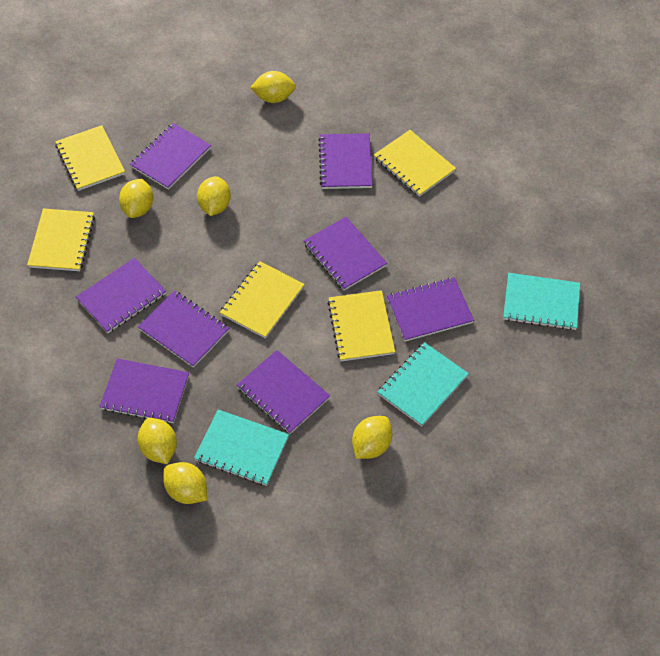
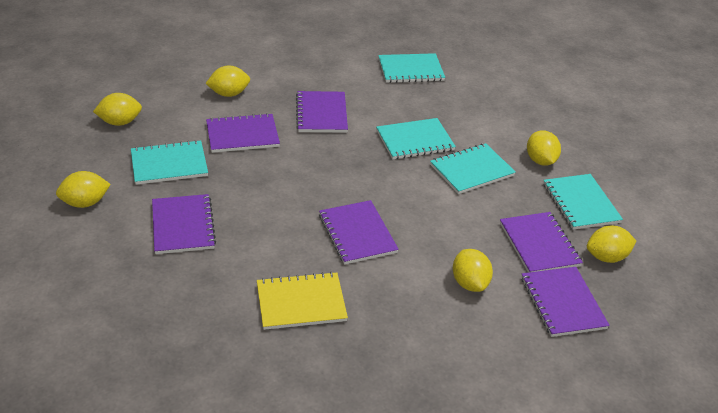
purple notebook: 8 -> 6
turquoise notebook: 3 -> 5
yellow notebook: 5 -> 1

